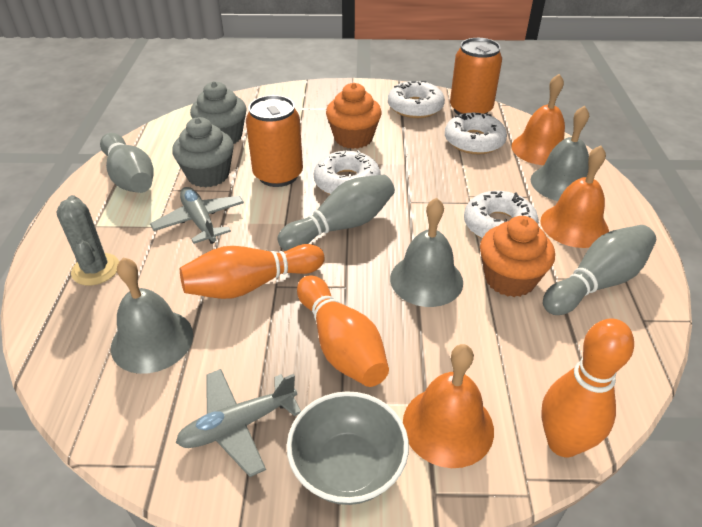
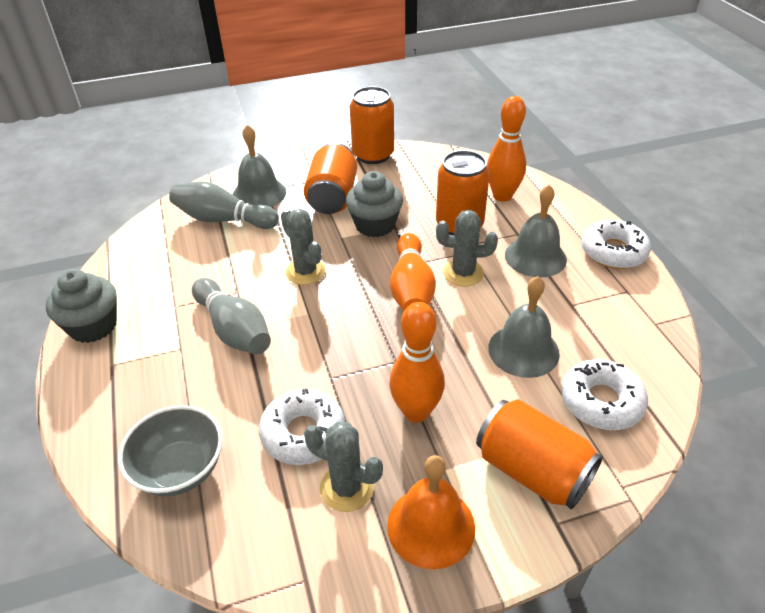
grey bowling pin: 3 -> 2
grey cactus: 1 -> 3
grey plane: 2 -> 0
orange bell: 3 -> 1
orange can: 2 -> 4
orange cupcake: 2 -> 0
white donut: 4 -> 3

